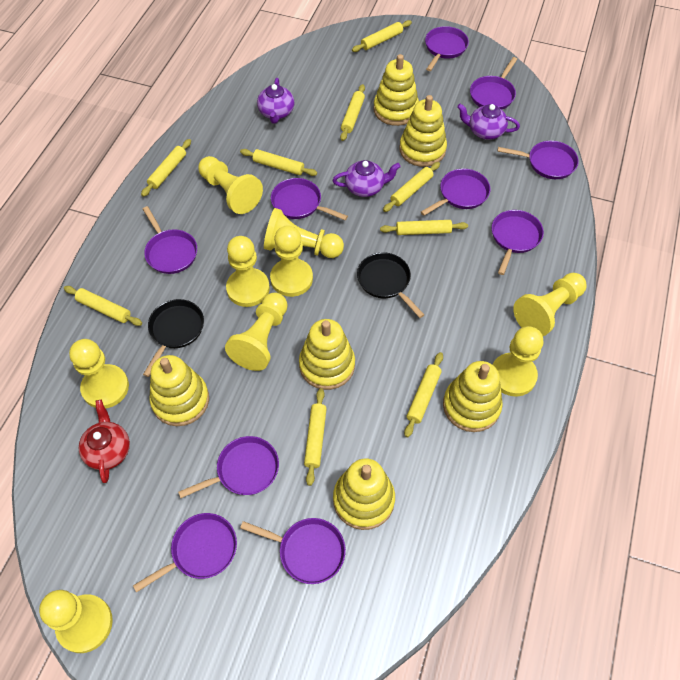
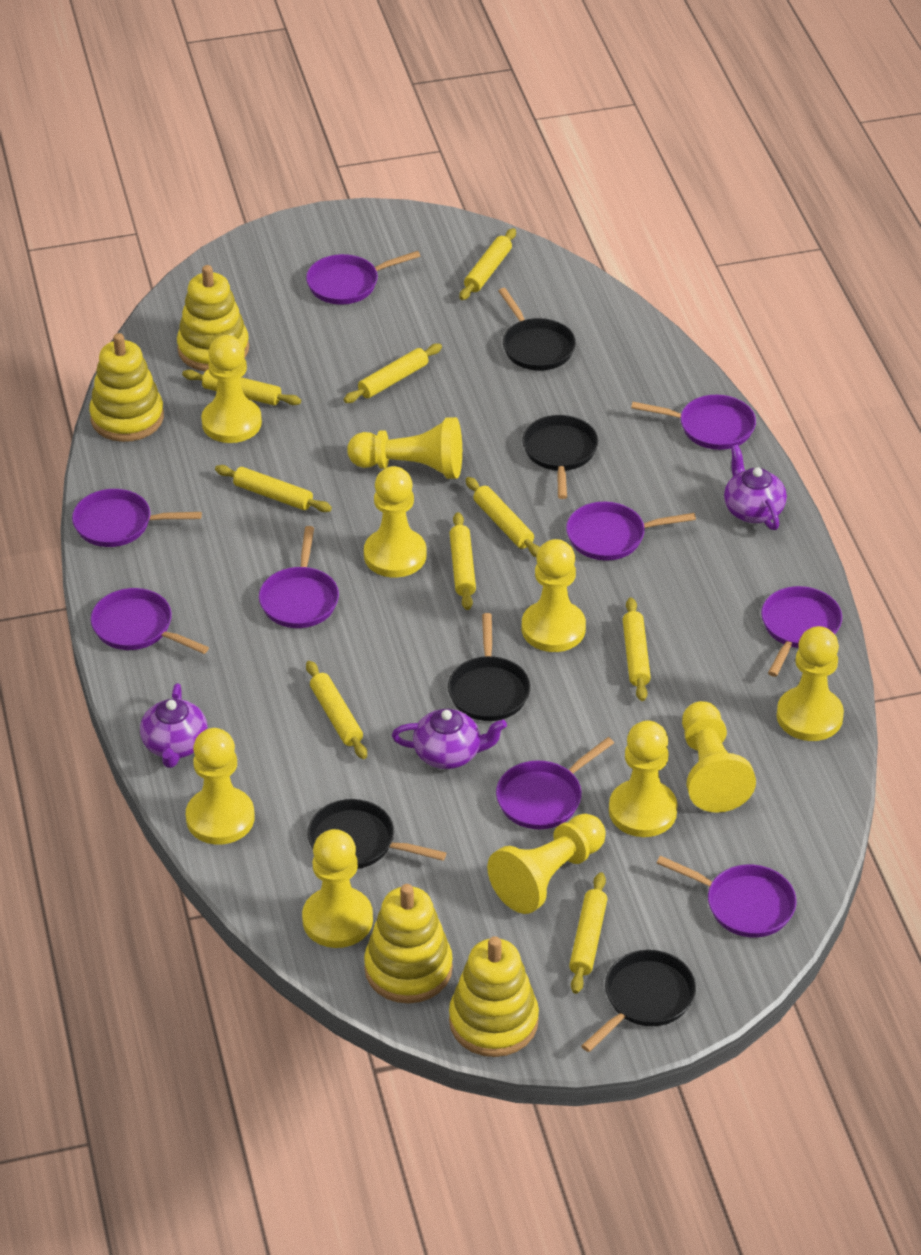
black pan: 2 -> 5
purple pan: 10 -> 9
red teapot: 1 -> 0
yellow pawn: 9 -> 10
yellow stacking toy: 6 -> 4

